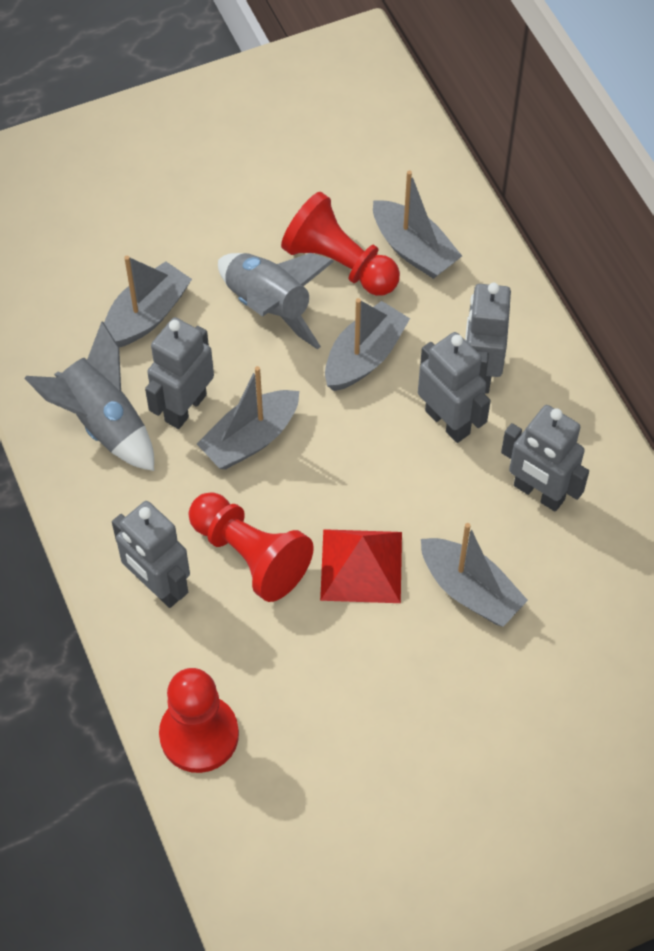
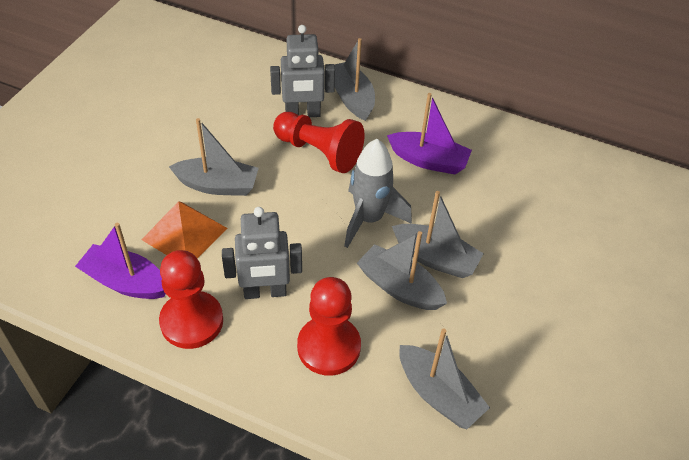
grey robot: 5 -> 2
grey rocket: 2 -> 1
orange pyramid: 0 -> 1
purple boat: 0 -> 2
red pyramid: 1 -> 0

